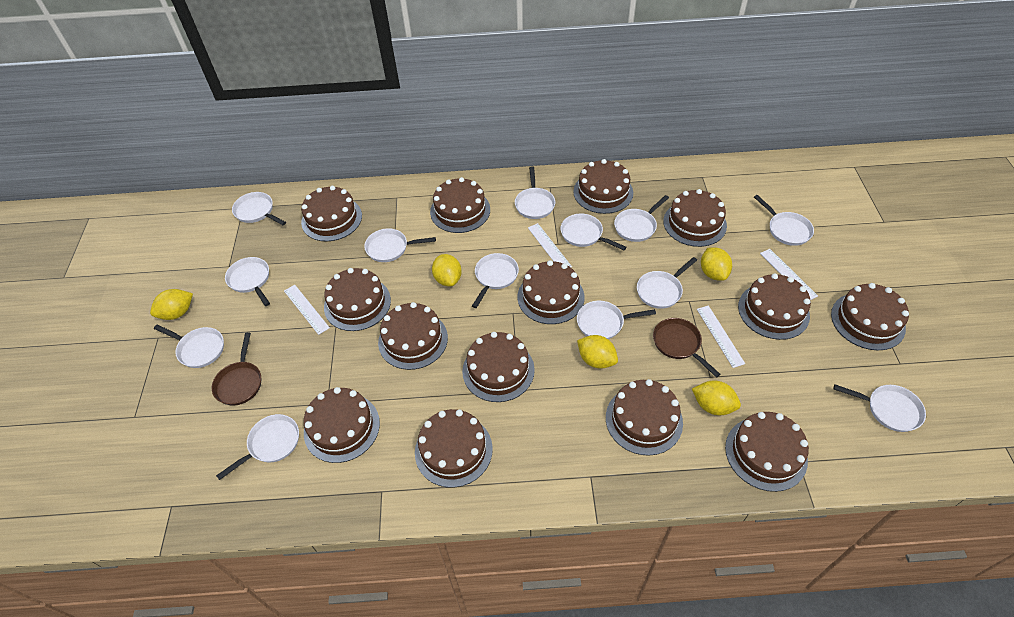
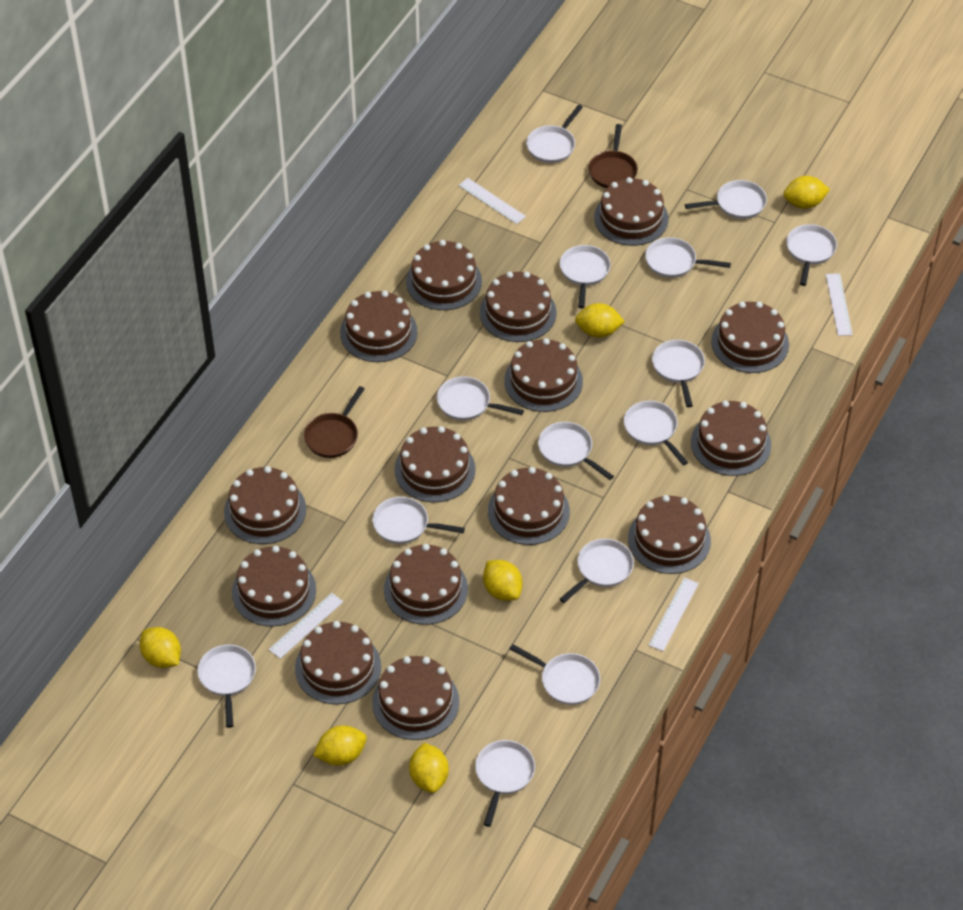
brown cake: 14 -> 15
white pan: 13 -> 14
yellow lemon: 5 -> 6

